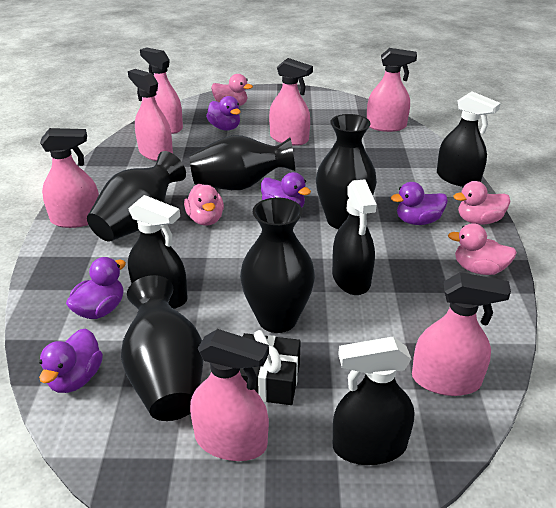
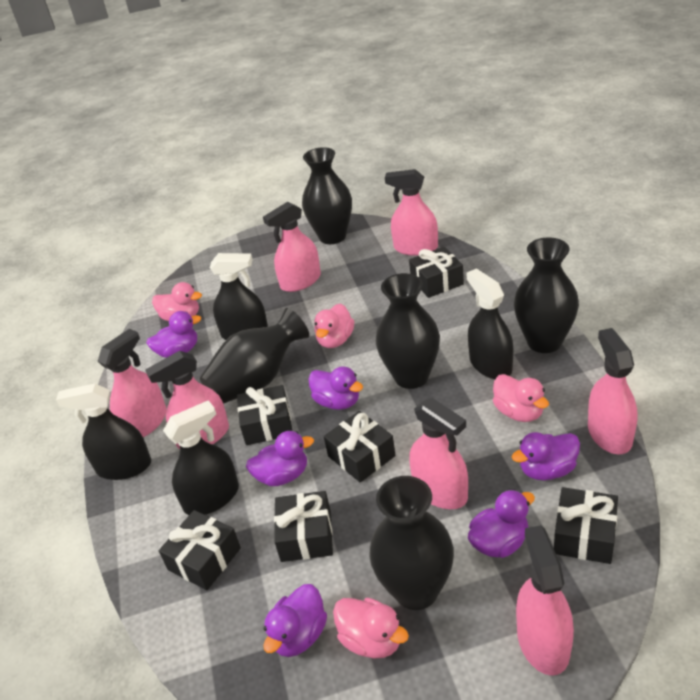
black gift: 1 -> 6
purple duck: 5 -> 6

